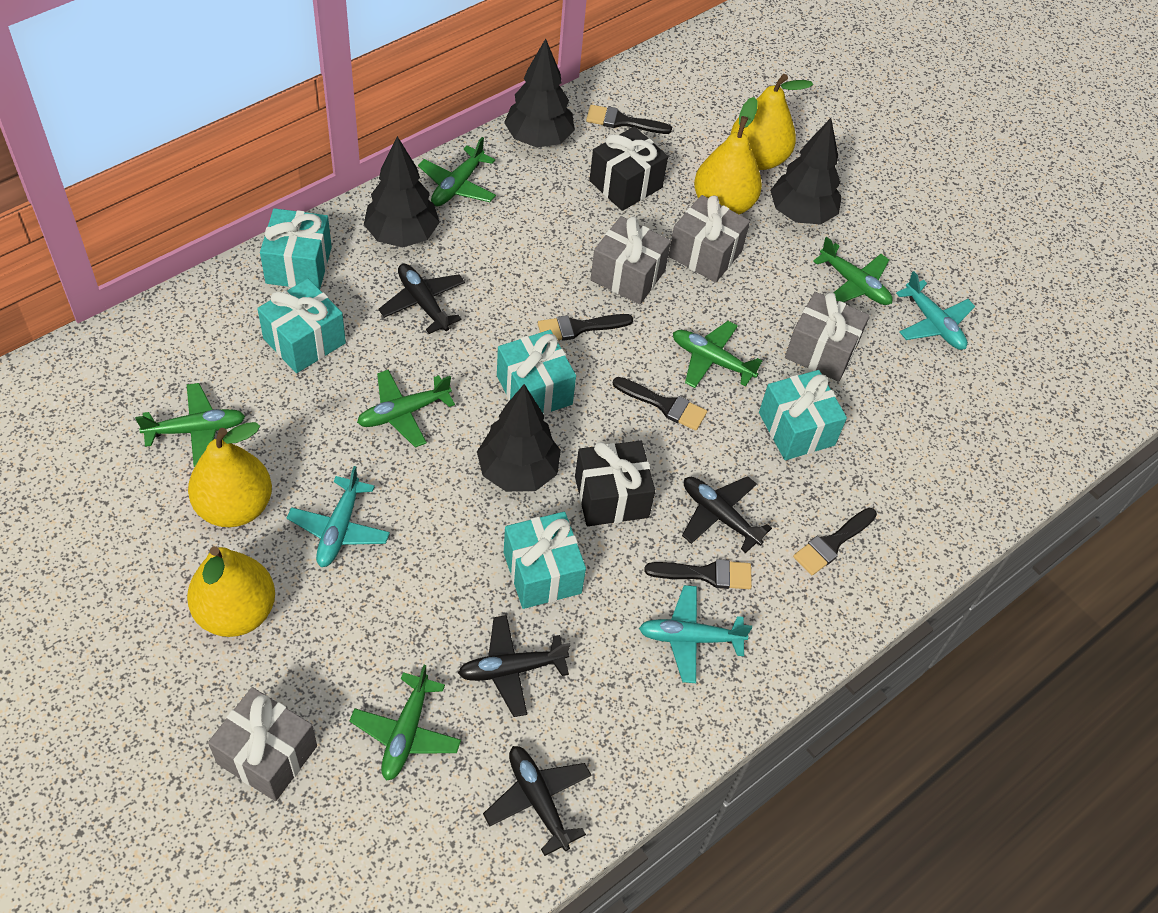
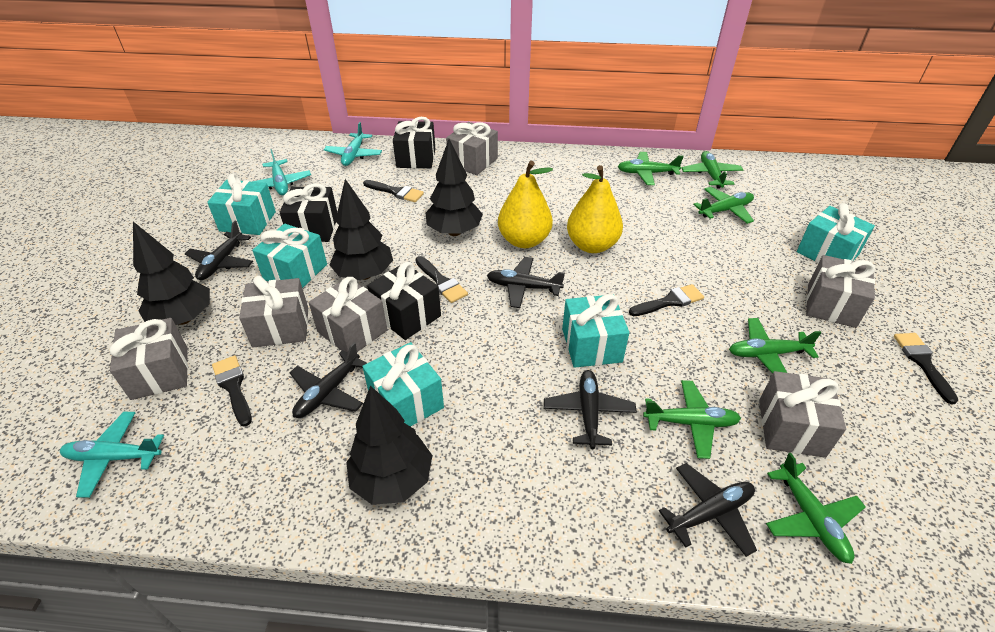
black gift: 2 -> 3
black plane: 4 -> 5
grey gift: 4 -> 6
yellow pear: 4 -> 2

